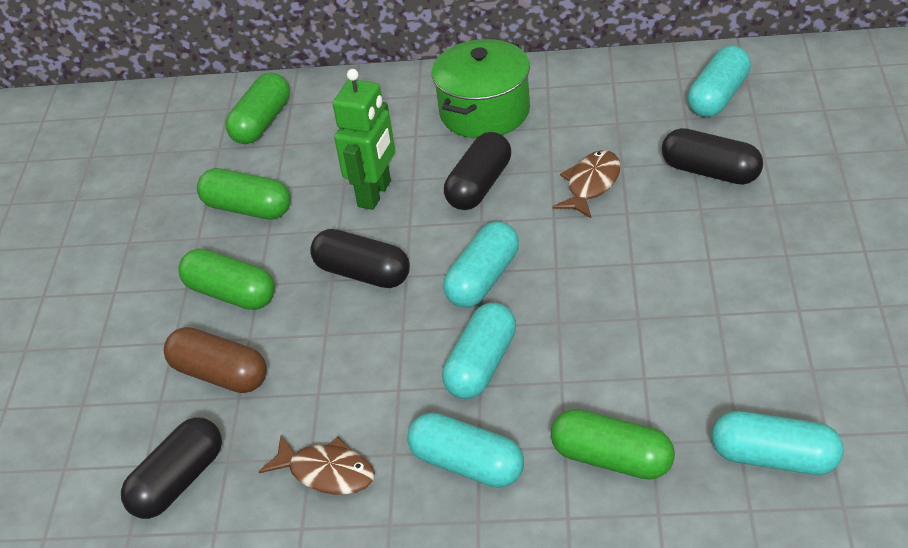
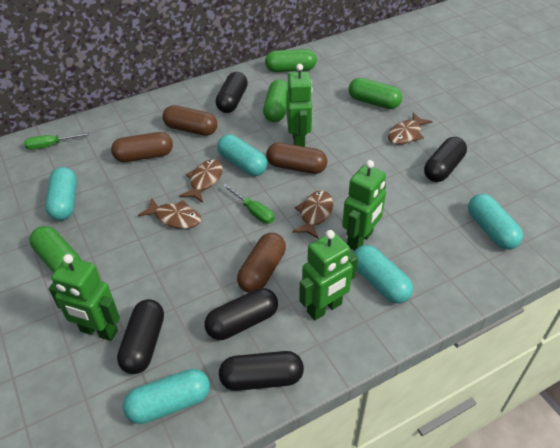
black capsule: 4 -> 5
brown capsule: 1 -> 4
brown fish: 2 -> 4
green pot: 1 -> 0
green robot: 1 -> 4
green screwdriver: 0 -> 2

